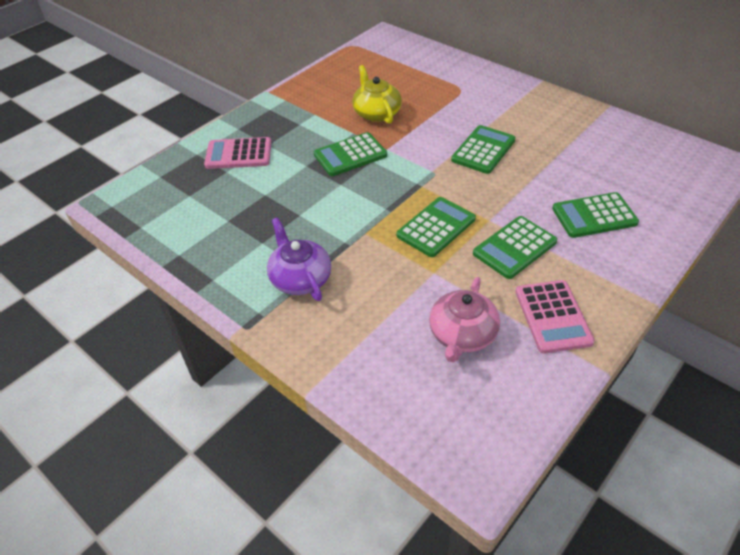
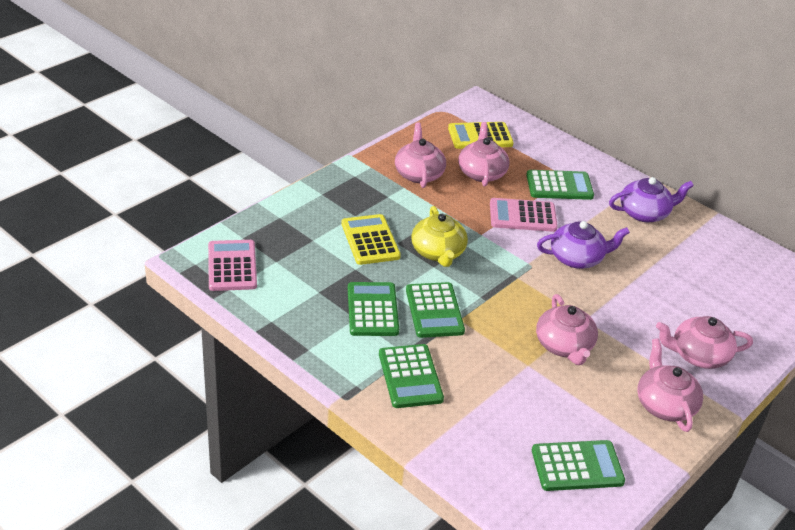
pink teapot: 1 -> 5
purple teapot: 1 -> 2
yellow calculator: 0 -> 2

